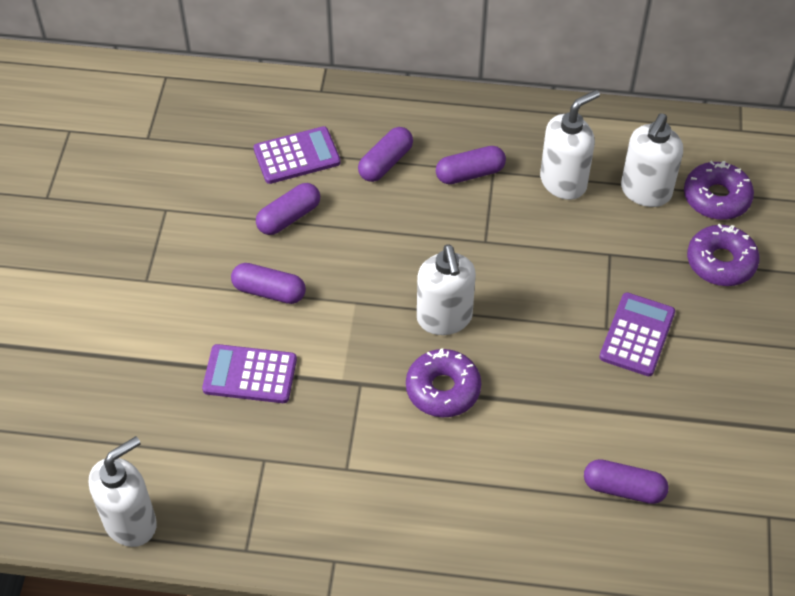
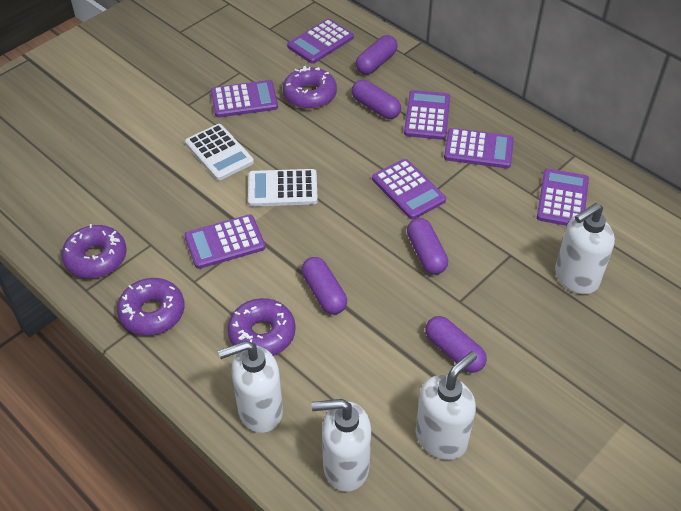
purple calculator: 3 -> 7
purple donut: 3 -> 4
white calculator: 0 -> 2

